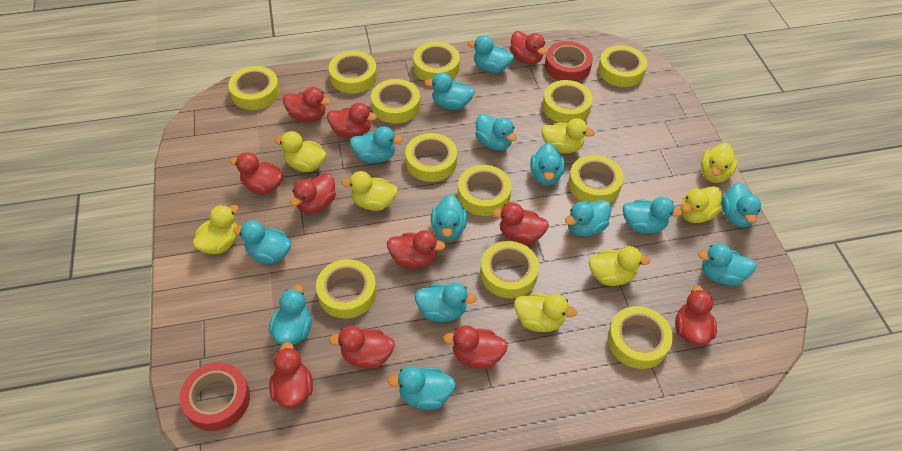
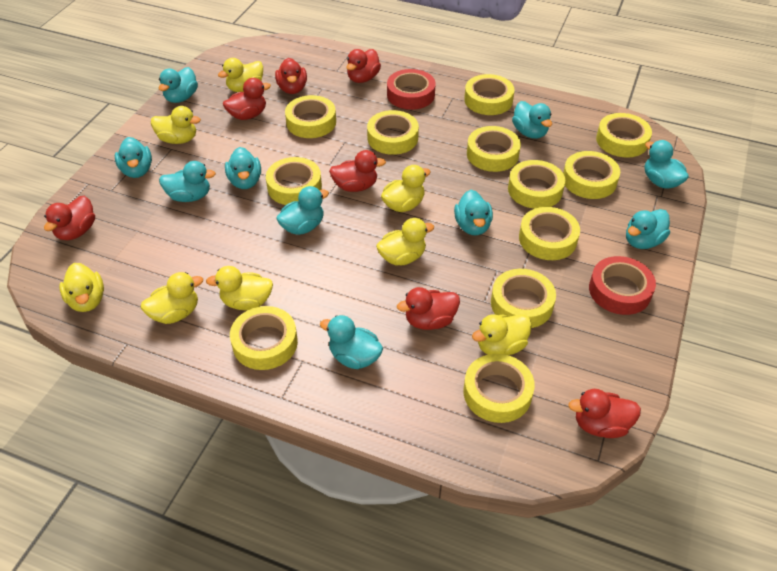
red duck: 11 -> 7
turquoise duck: 14 -> 10

